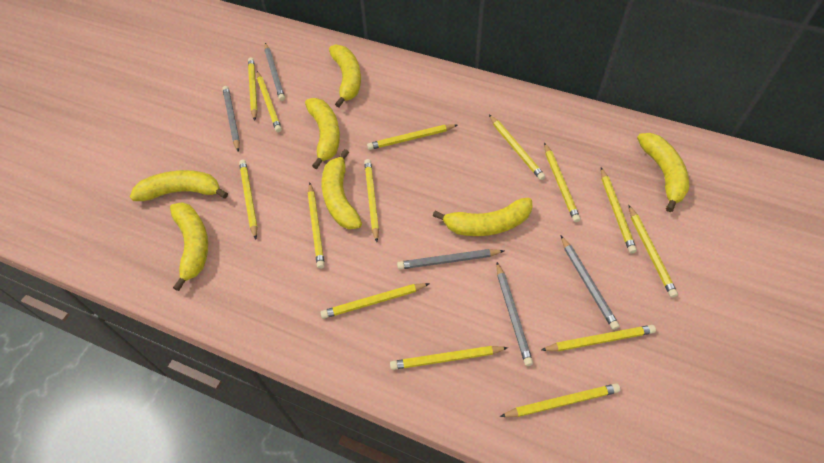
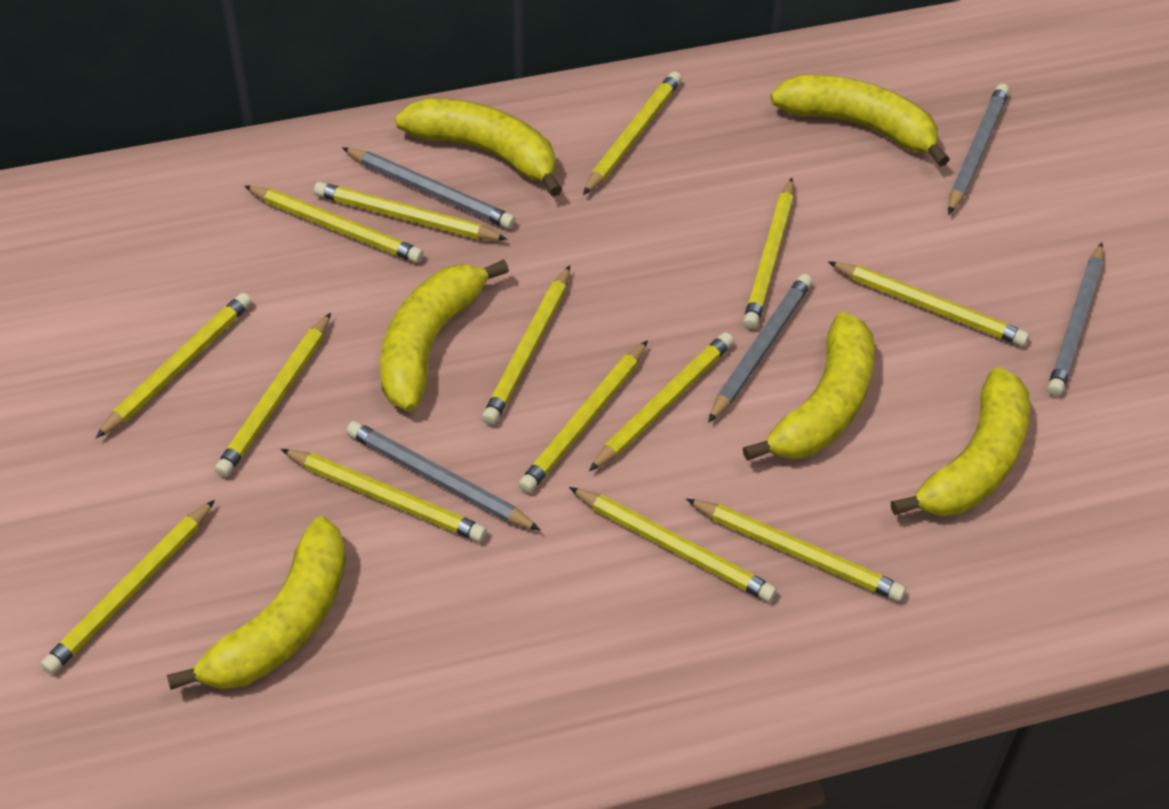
yellow banana: 7 -> 6

